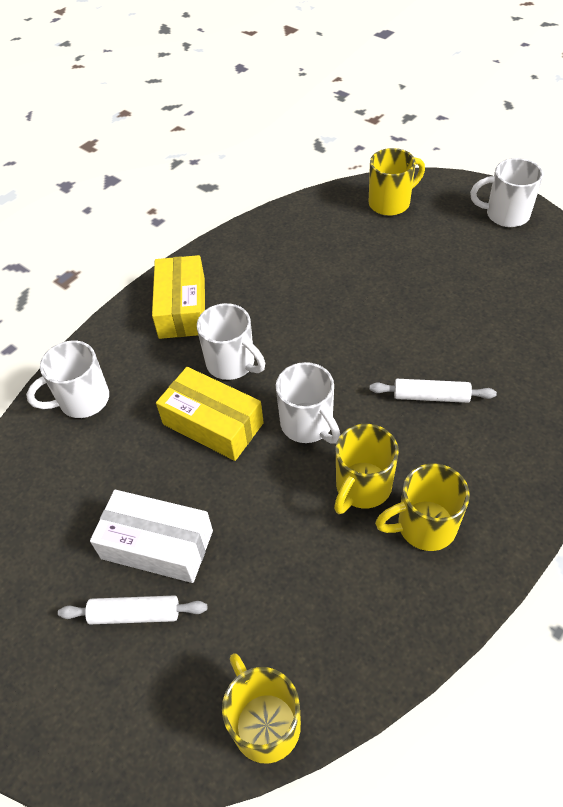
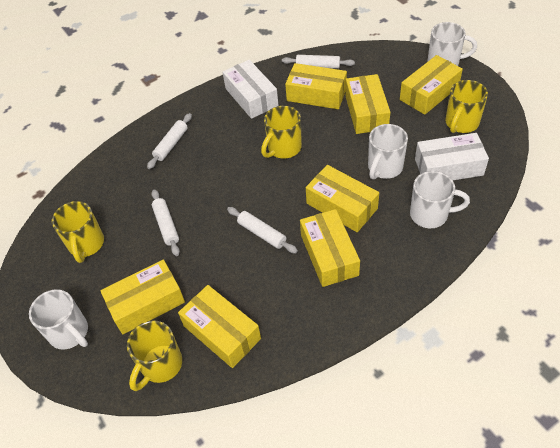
white box: 1 -> 2
white rolling pin: 2 -> 4
yellow box: 2 -> 7

